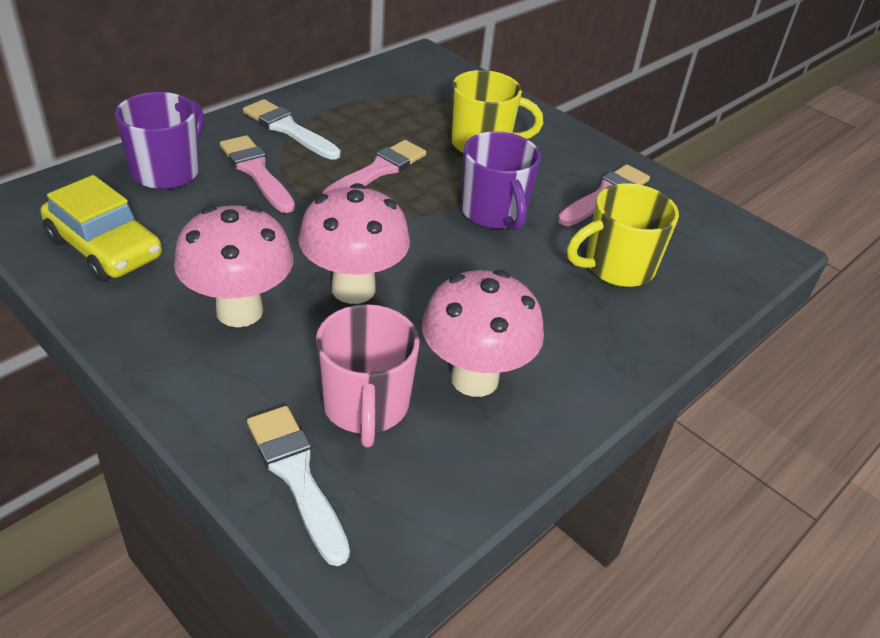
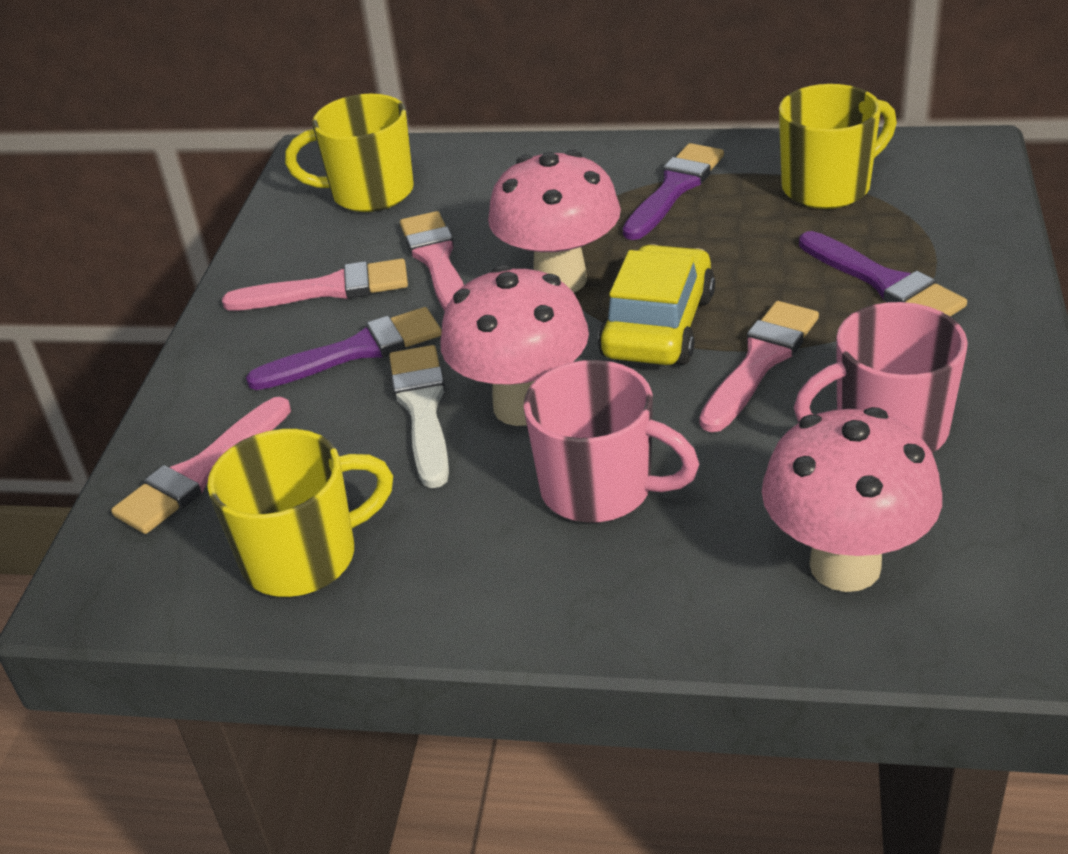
pink brush: 3 -> 4
pink mug: 1 -> 2
purple brush: 0 -> 3
purple mug: 2 -> 0
white brush: 2 -> 1
yellow mug: 2 -> 3

